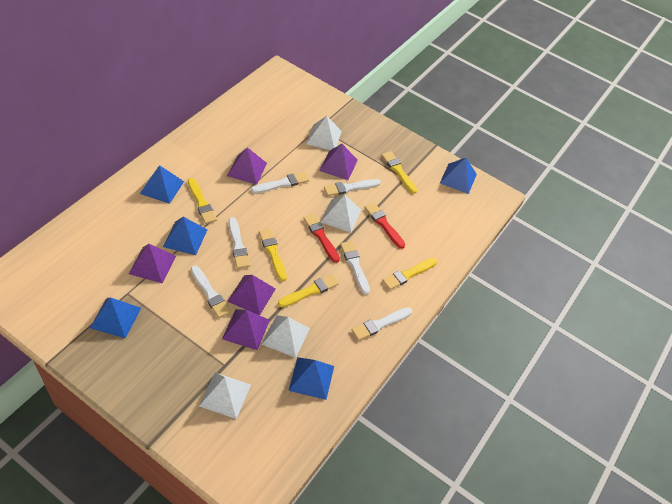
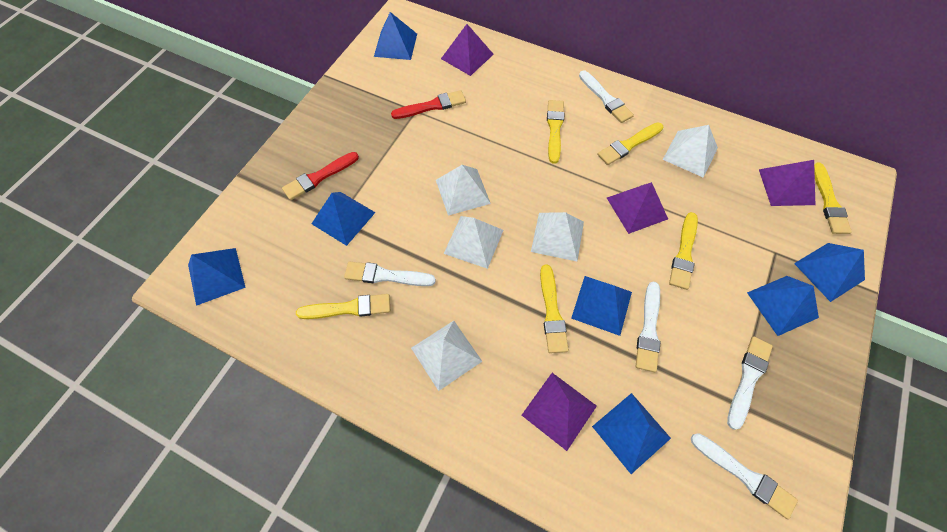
blue pyramid: 5 -> 7
purple pyramid: 5 -> 4
white brush: 6 -> 5
white pyramid: 4 -> 5
yellow brush: 5 -> 6

